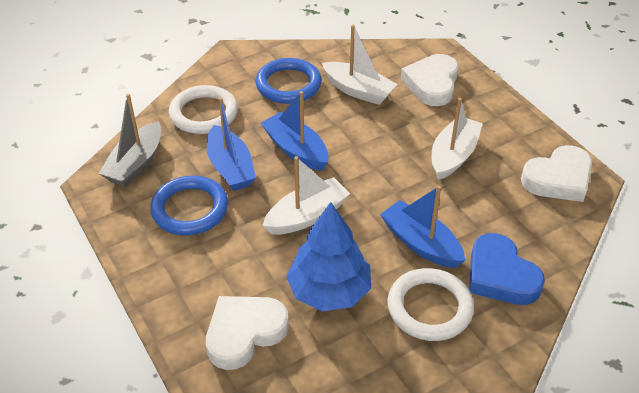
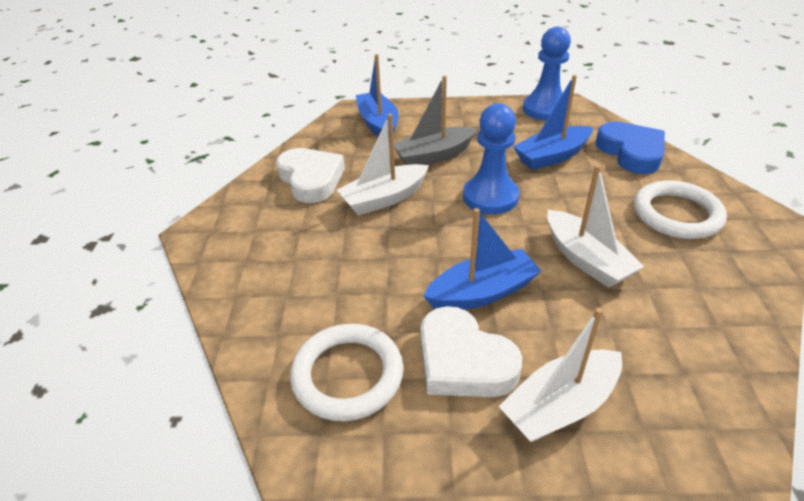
blue pawn: 0 -> 2
blue ring: 2 -> 0
blue tree: 1 -> 0
white heart: 3 -> 2

